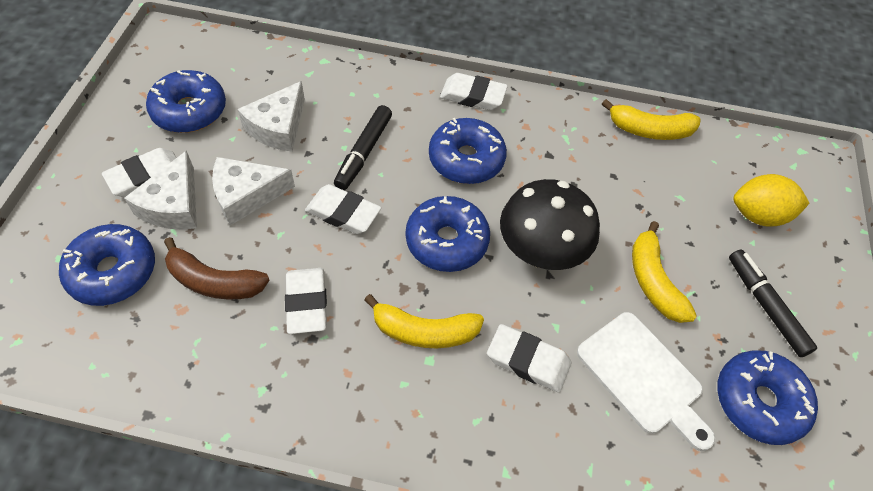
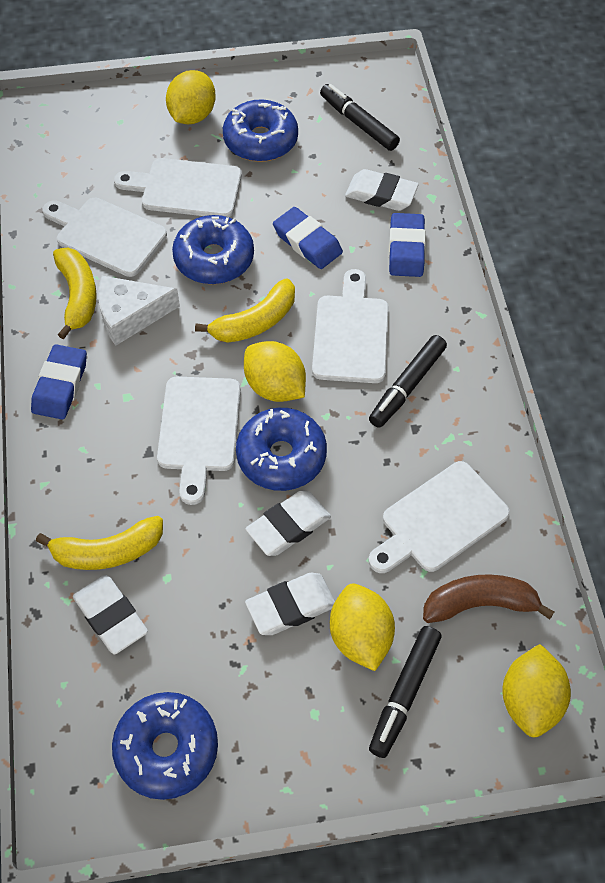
black marker: 2 -> 3
black mushroom: 1 -> 0
blue donut: 5 -> 4
blue eraser: 0 -> 3
white cheese: 3 -> 1
white cutting board: 1 -> 5
white eraser: 5 -> 4
yellow lemon: 1 -> 4

